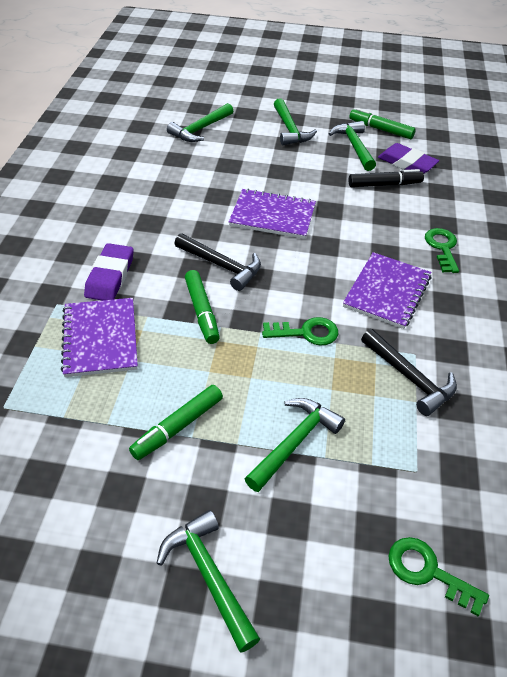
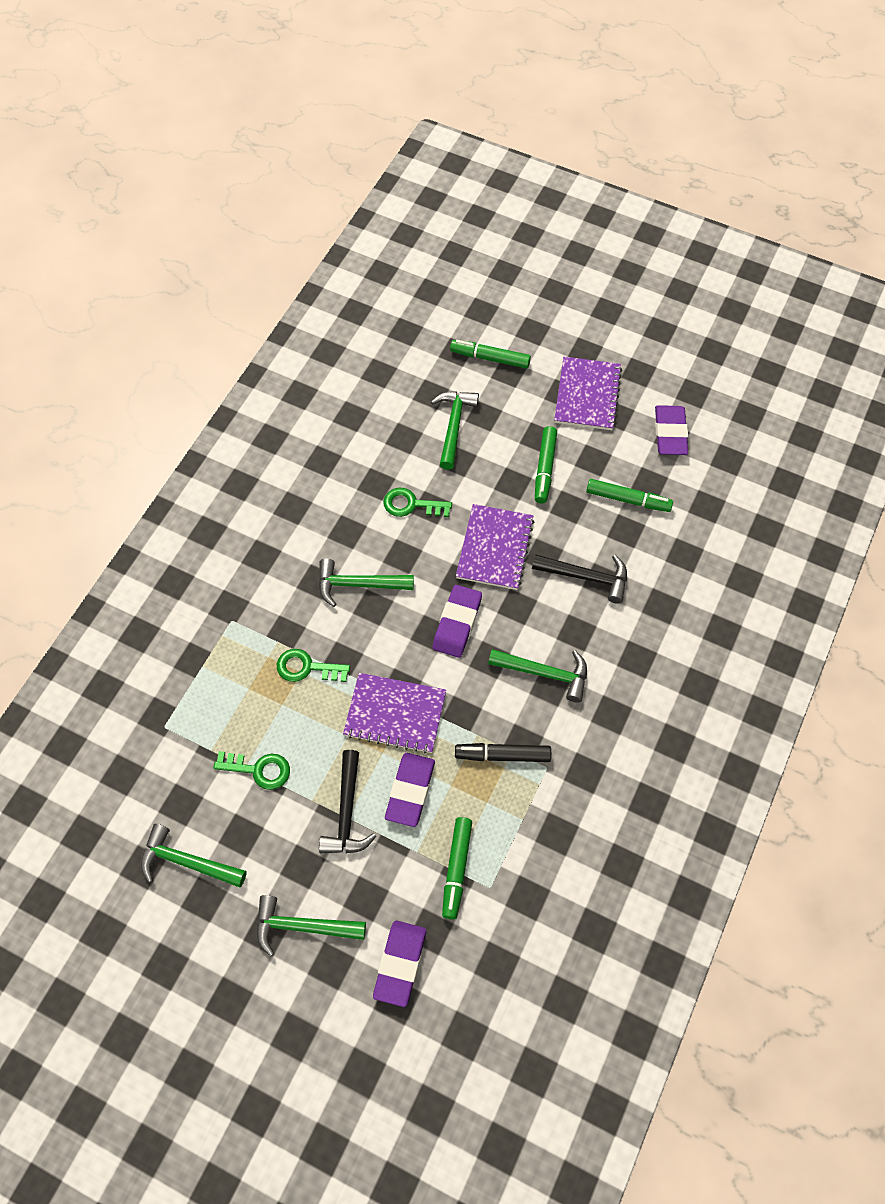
green marker: 3 -> 4
purple eraser: 2 -> 4

